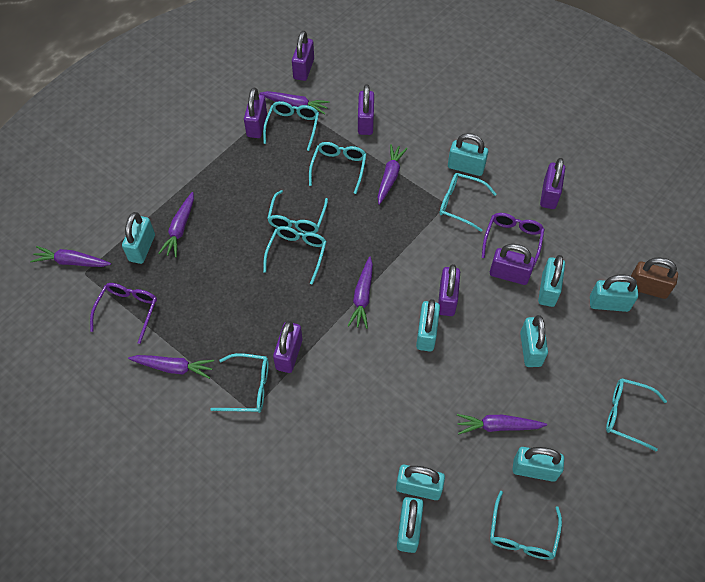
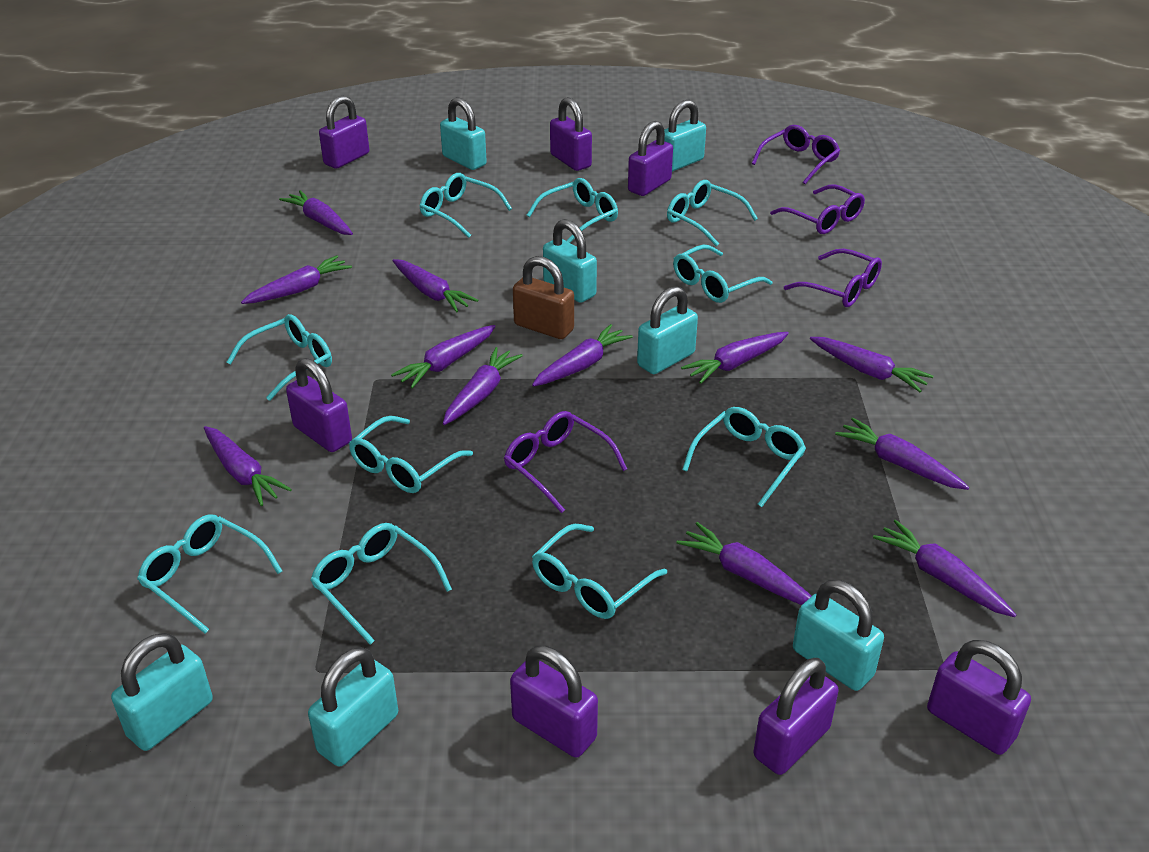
purple carrot: 7 -> 12
purple glasses: 2 -> 4
turquoise glasses: 8 -> 10
turquoise padlock: 9 -> 7

